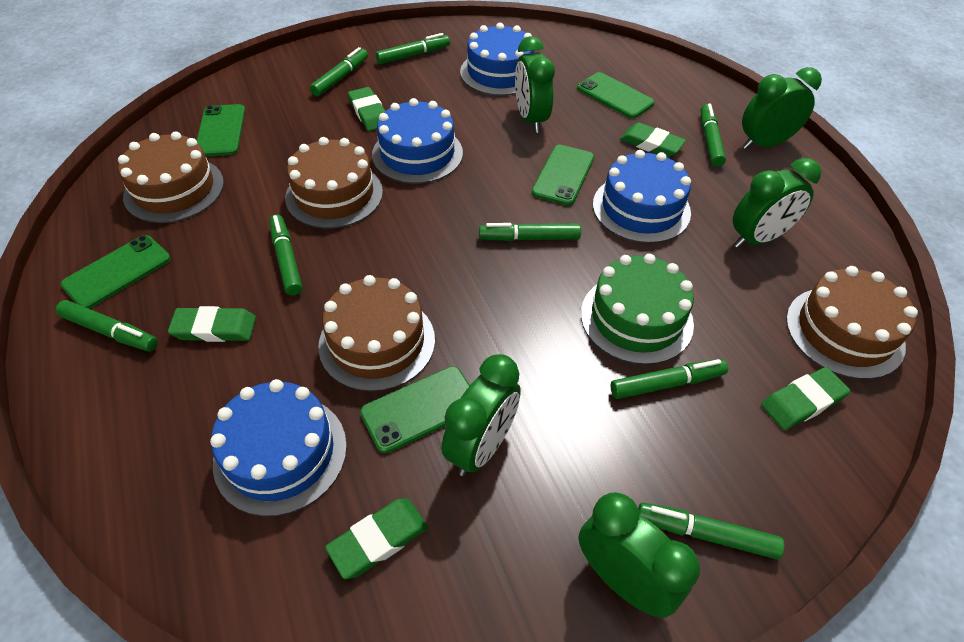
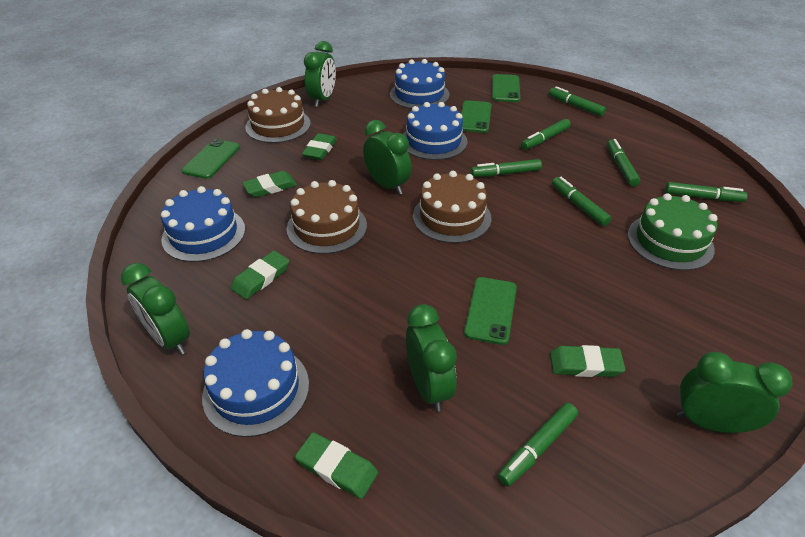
brown cake: 4 -> 3
green marker: 8 -> 7
green phone: 5 -> 4

